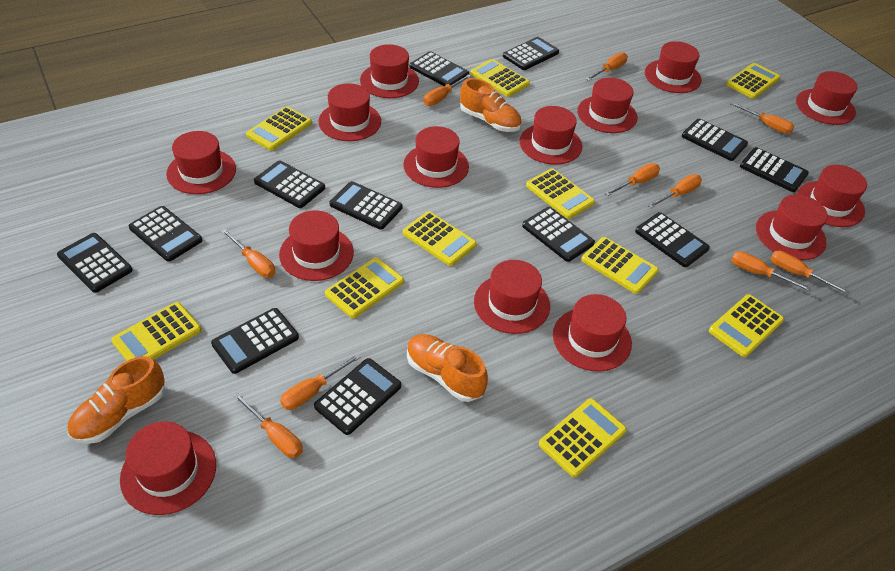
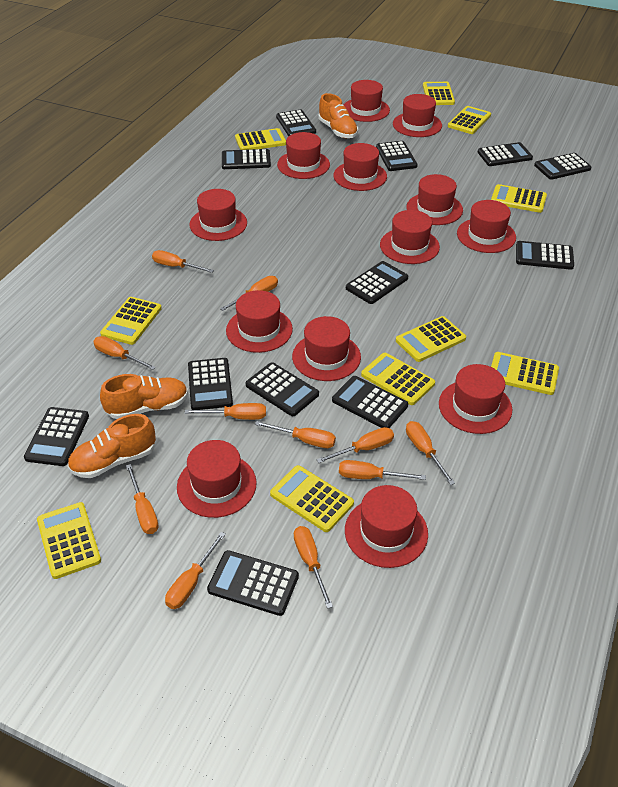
orange screwdriver: 10 -> 11
red hat: 14 -> 13

